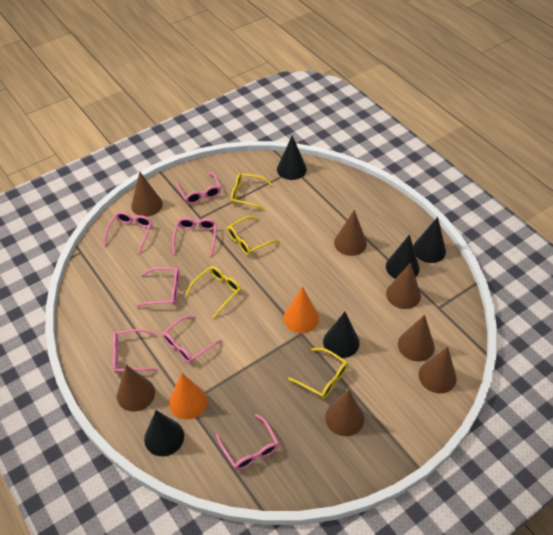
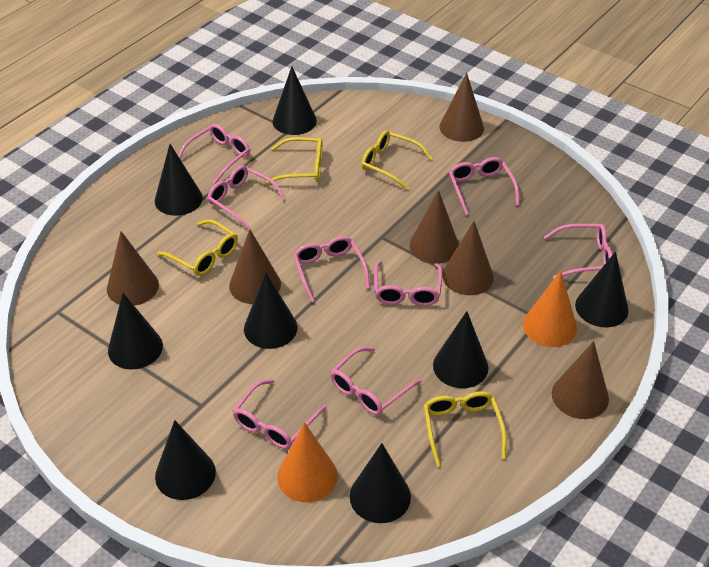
black cone: 5 -> 8
brown cone: 7 -> 6
pink glasses: 7 -> 8

